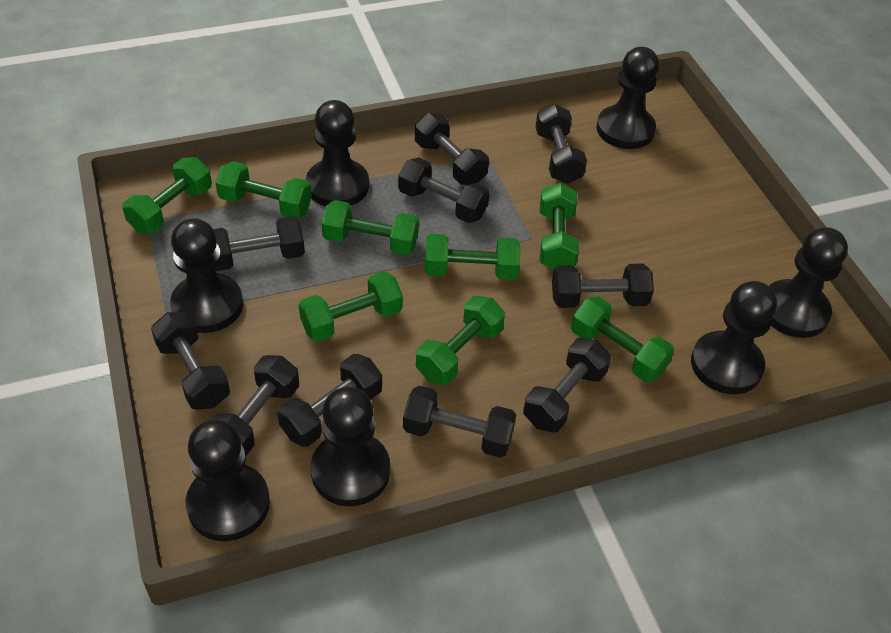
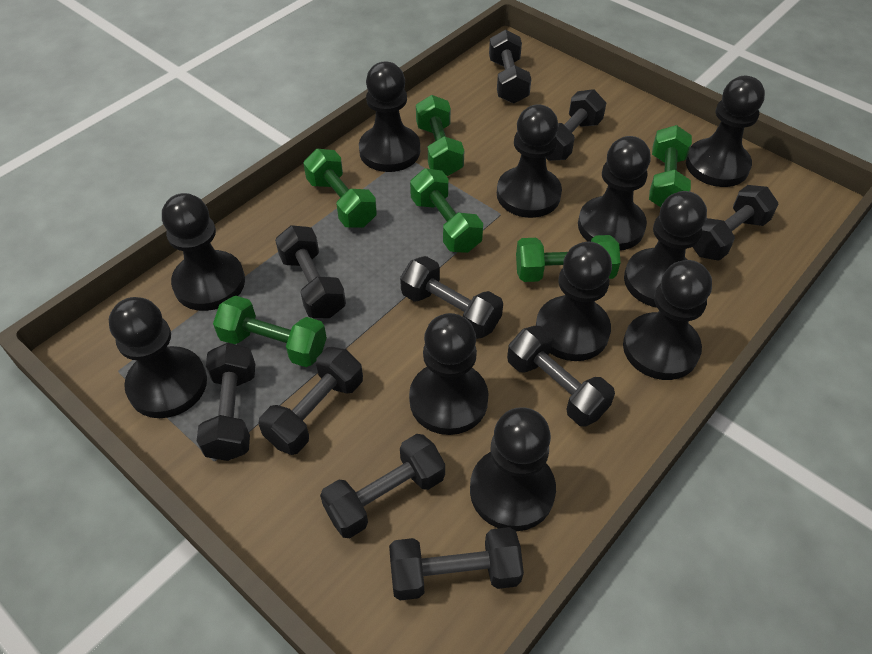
black pawn: 7 -> 11
green dumbbell: 8 -> 6

